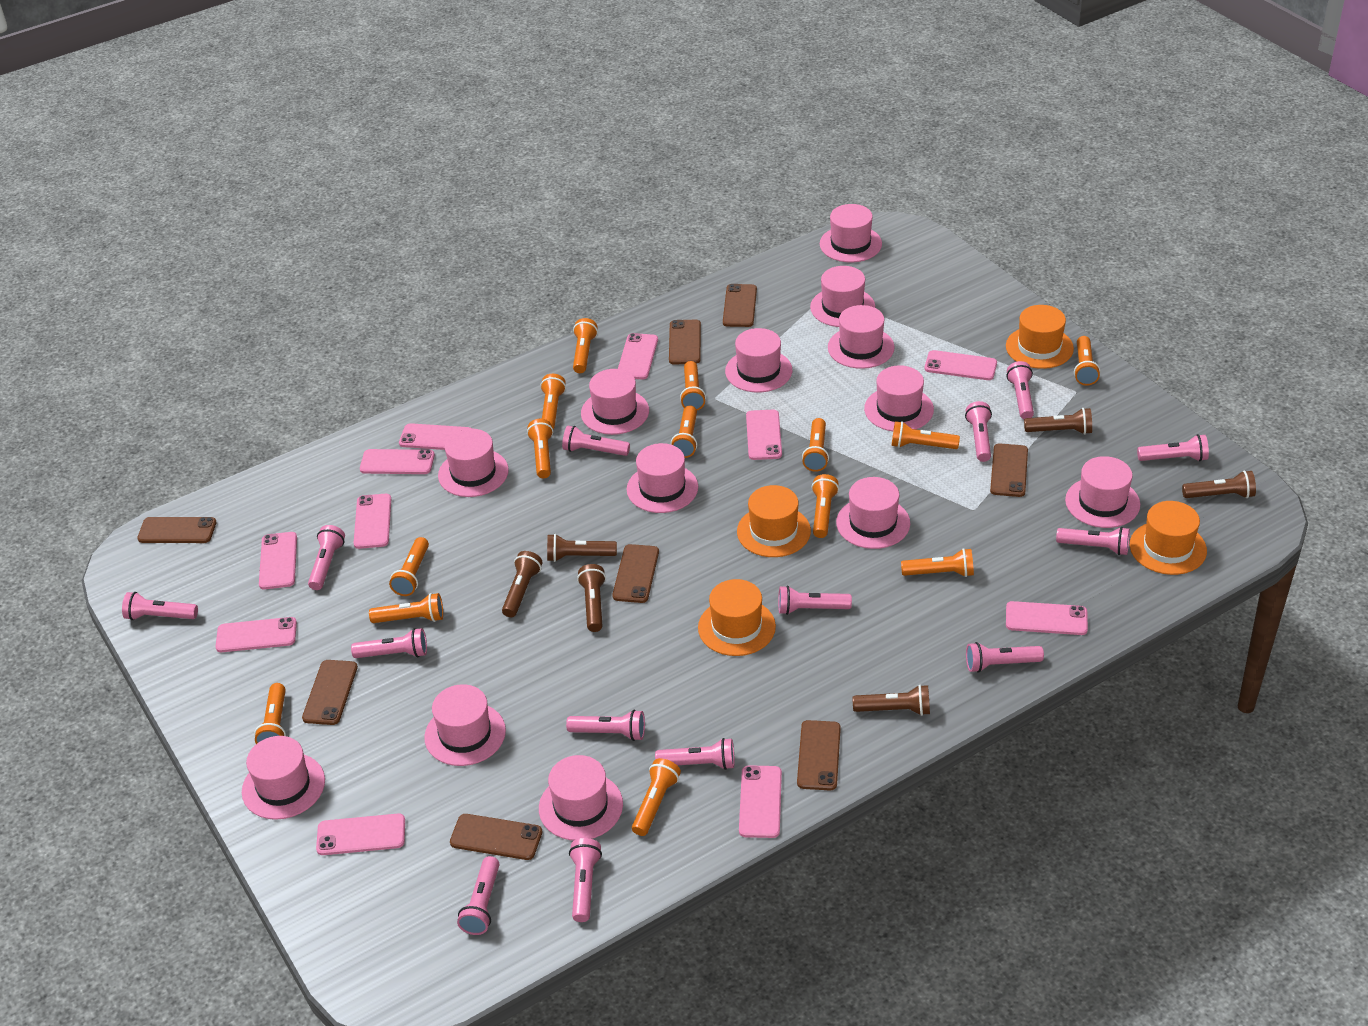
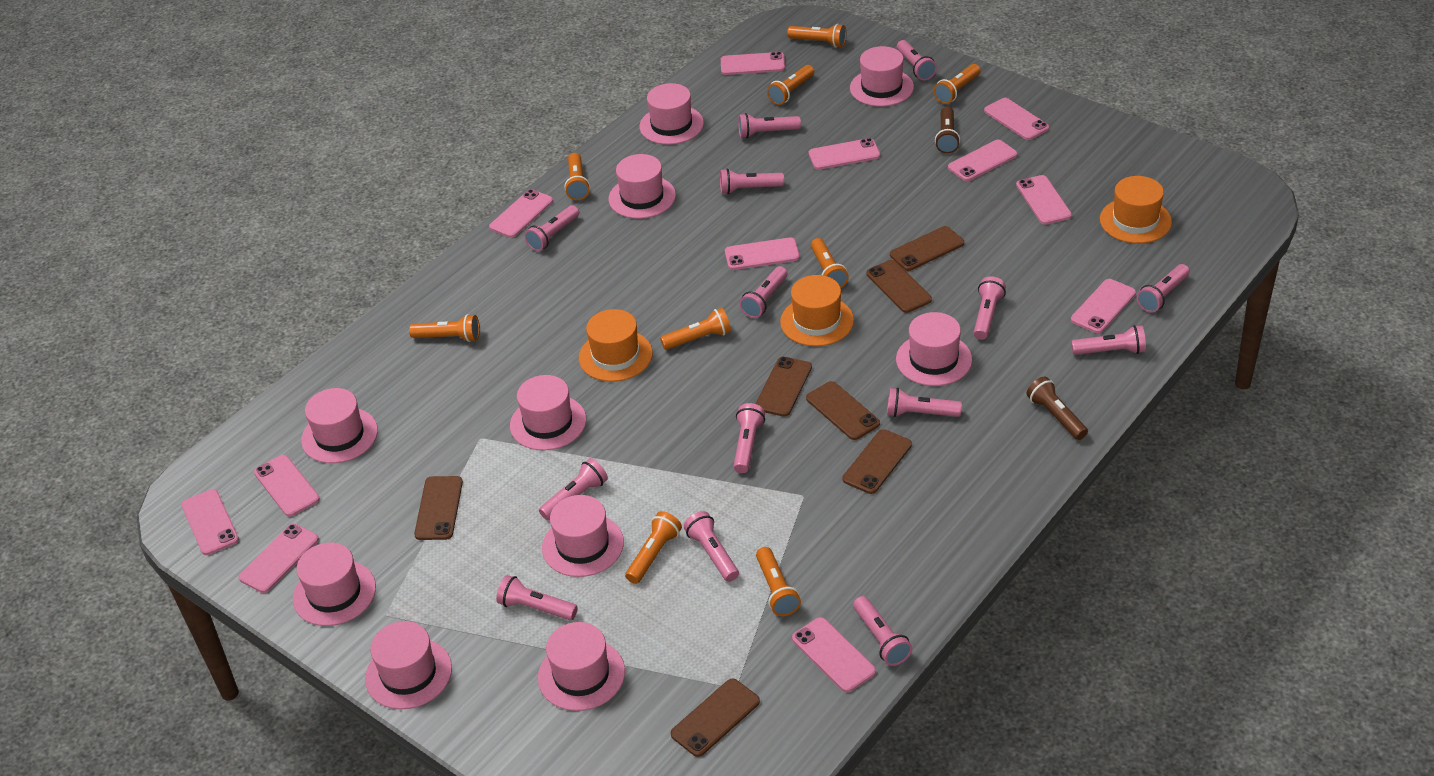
brown flashlight: 6 -> 2
brown phone: 8 -> 7
orange flashlight: 14 -> 9
orange hat: 4 -> 3
pink hat: 13 -> 10
pink phone: 11 -> 12

